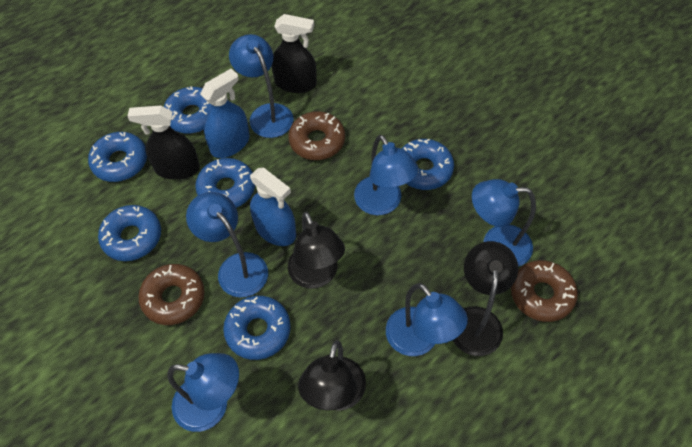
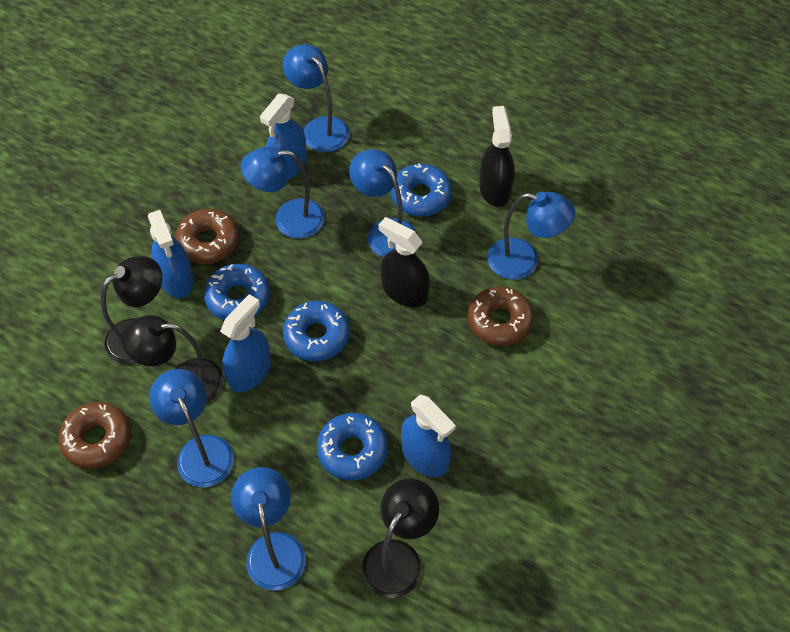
blue donut: 6 -> 4
blue spray bottle: 2 -> 4

